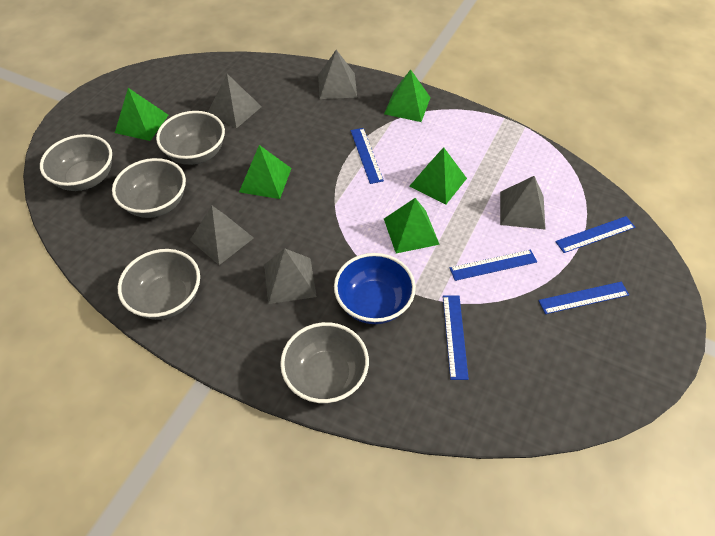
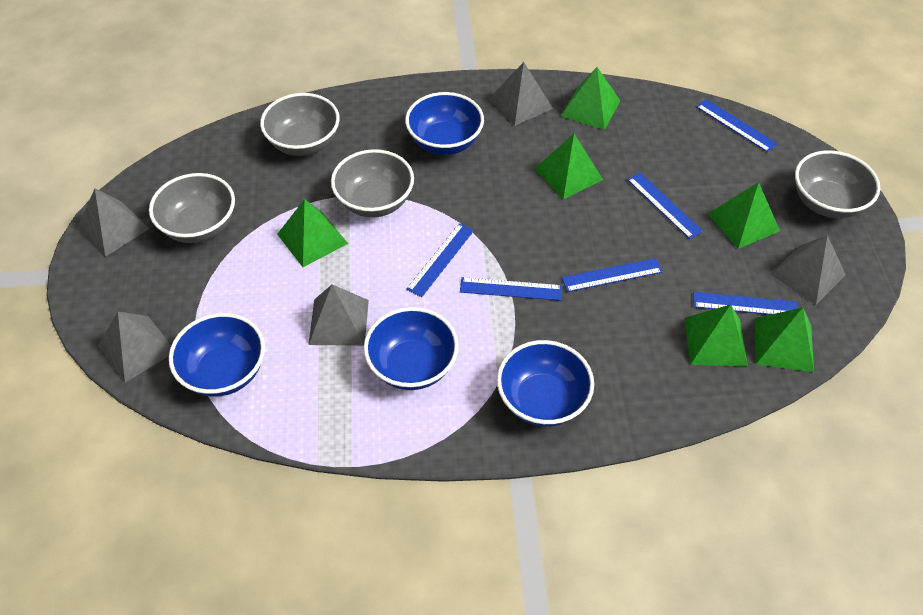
blue bowl: 1 -> 4
blue ruler: 5 -> 6
green pyramid: 5 -> 6
grey bowl: 5 -> 4

